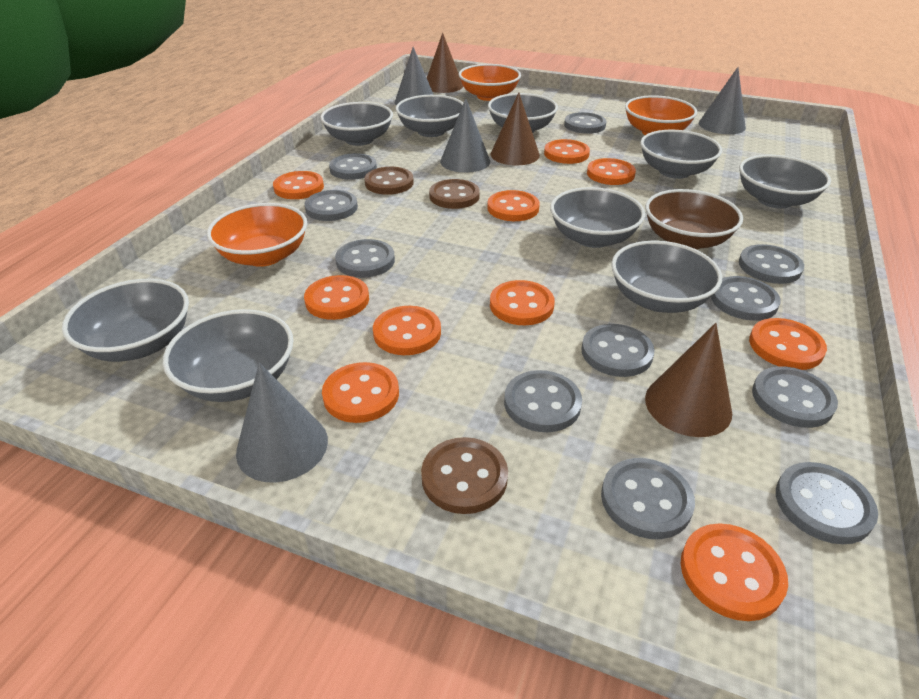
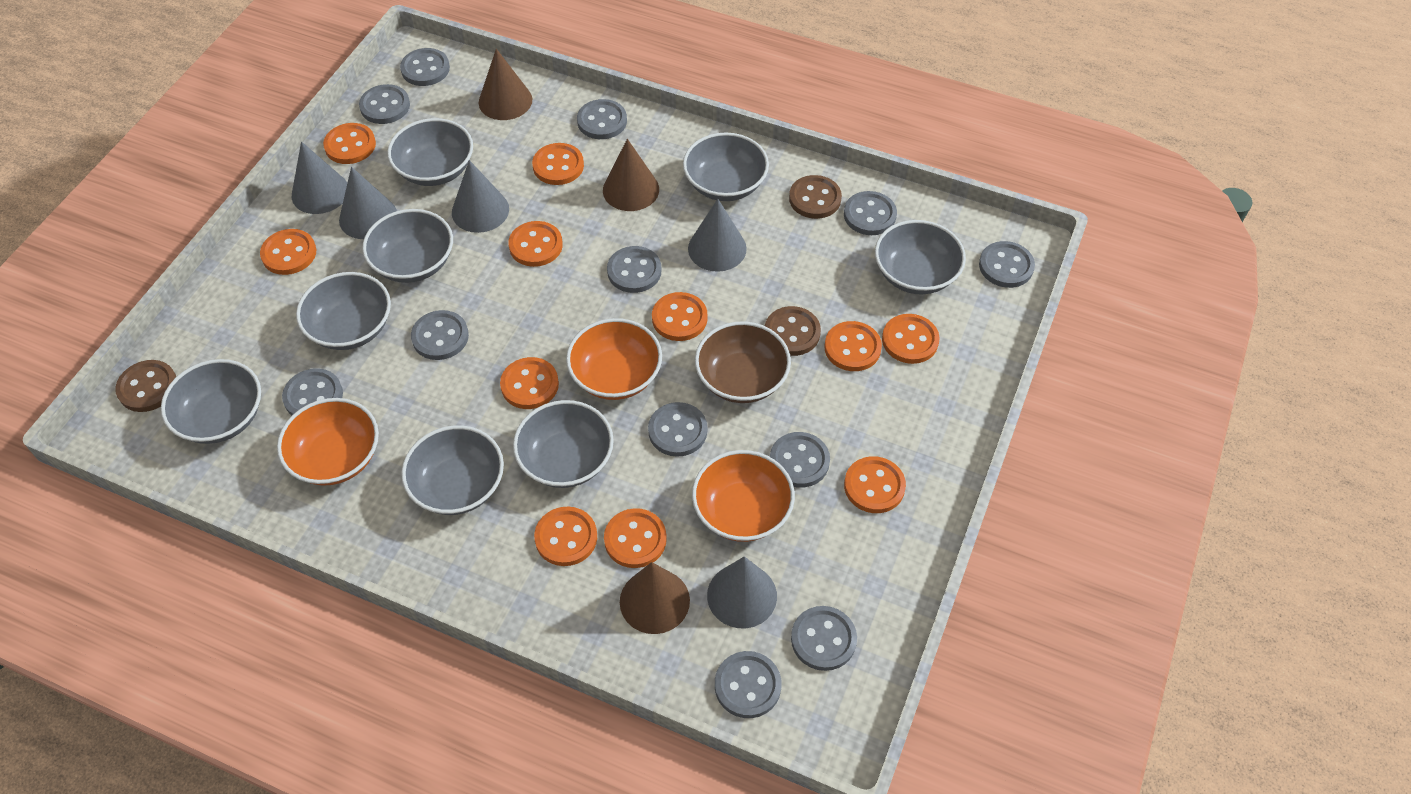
grey bowl: 9 -> 8
grey button: 11 -> 12
grey cone: 4 -> 5
orange button: 10 -> 11

